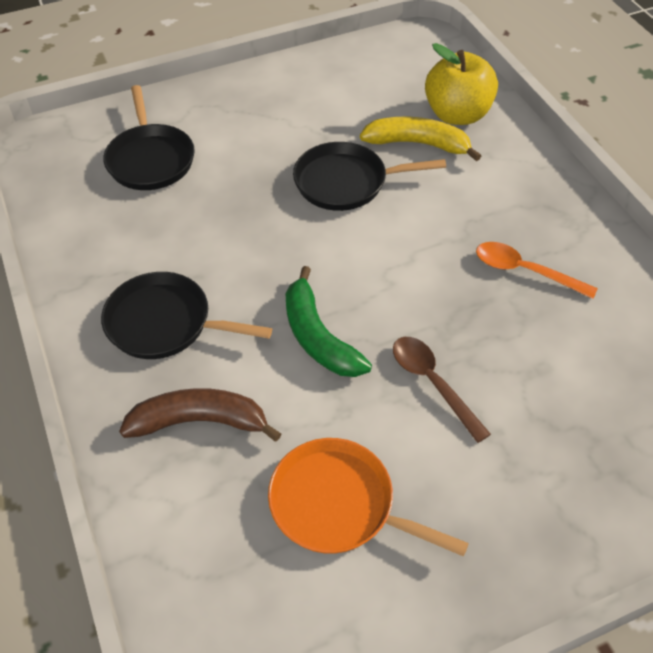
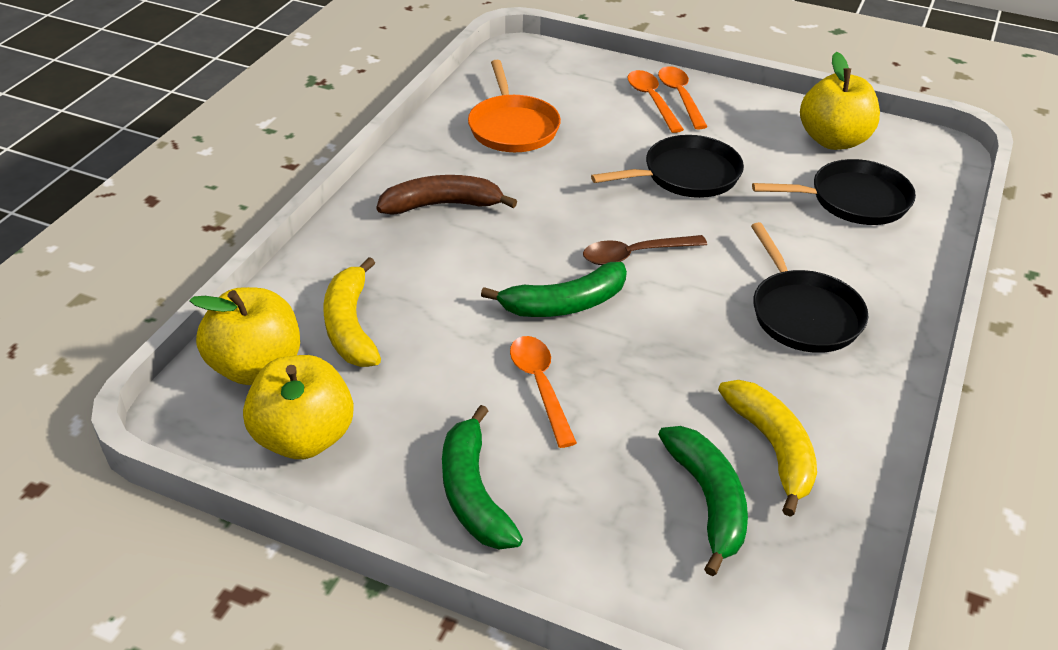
green banana: 1 -> 3
orange spoon: 1 -> 3
yellow apple: 1 -> 3
yellow banana: 1 -> 2

